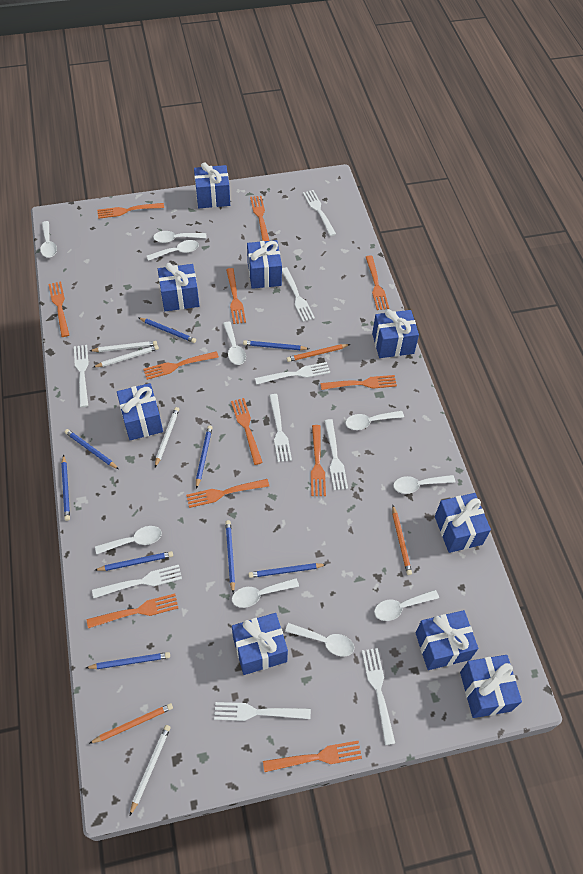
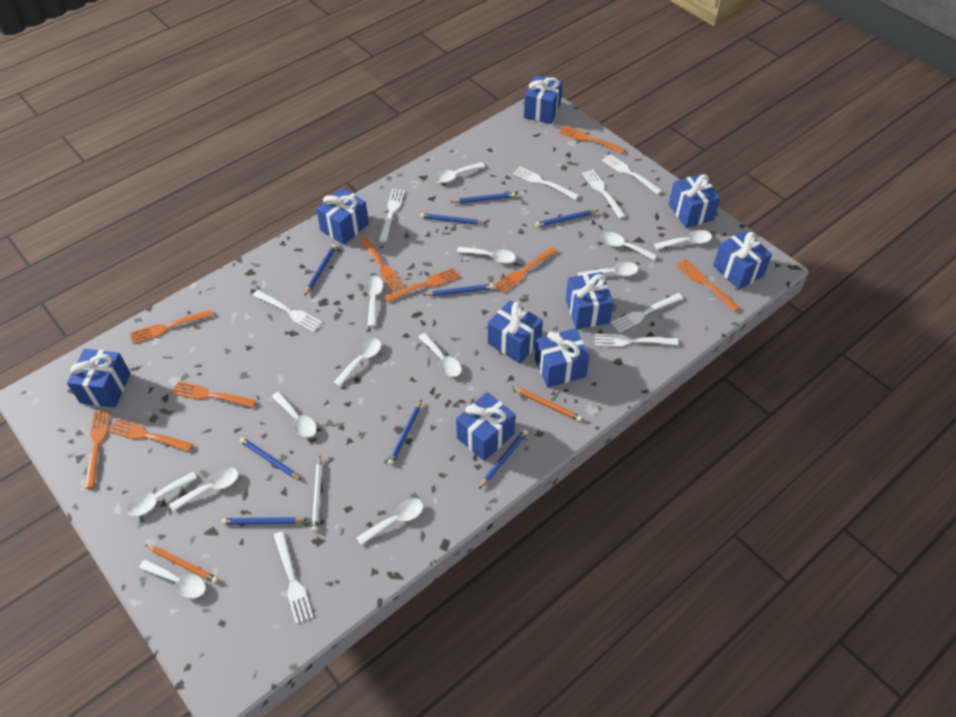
orange fork: 12 -> 9
orange pencil: 3 -> 2
white fork: 9 -> 8
white pencil: 4 -> 1
white spoon: 10 -> 13

